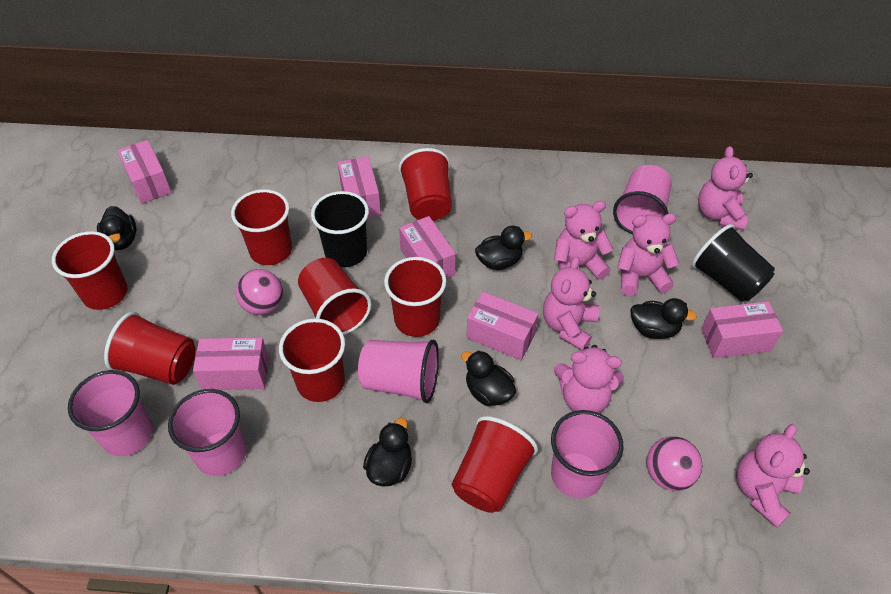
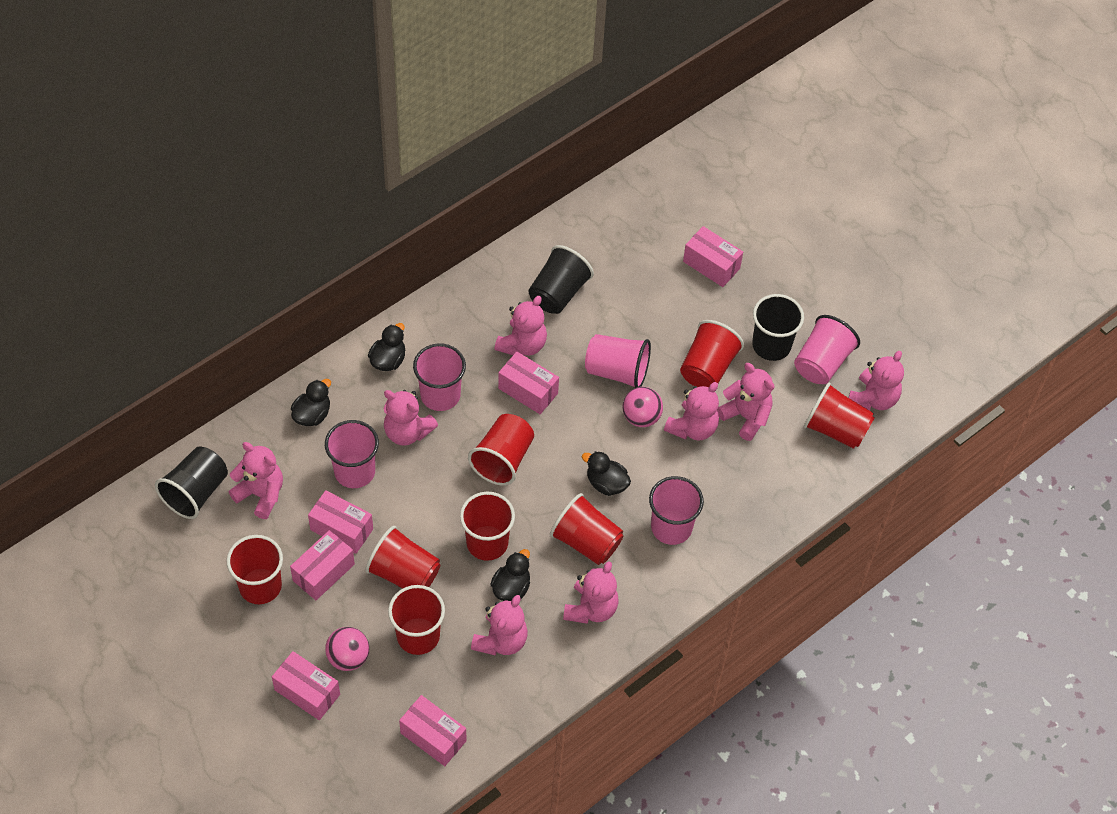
black cup: 2 -> 3
black duck: 5 -> 4
pink teddy bear: 6 -> 8

